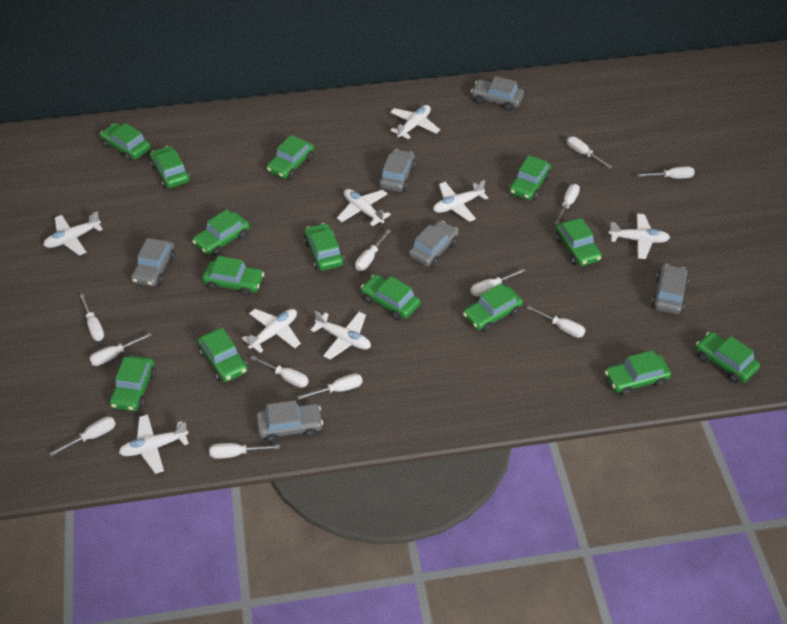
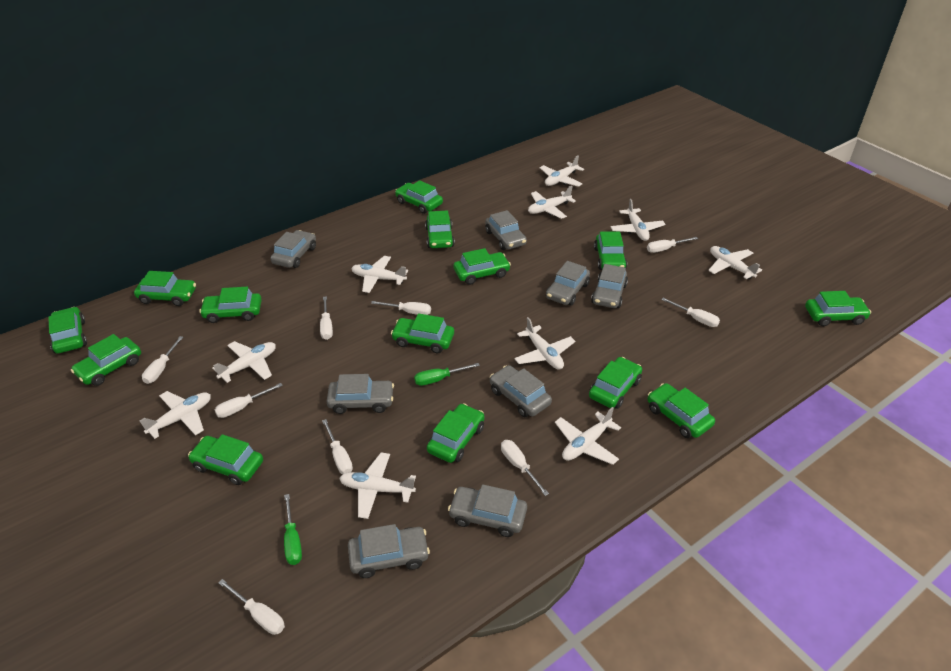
green screwdriver: 0 -> 2
grey car: 6 -> 8
white plane: 8 -> 10
white screwdriver: 12 -> 9

